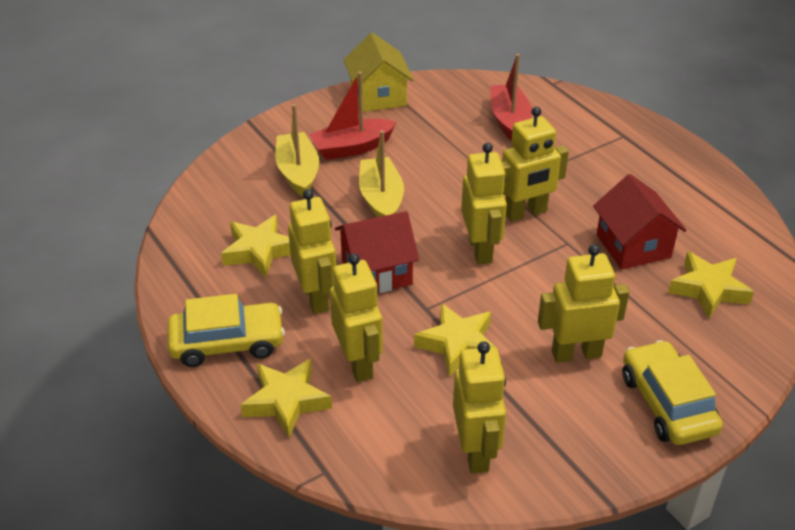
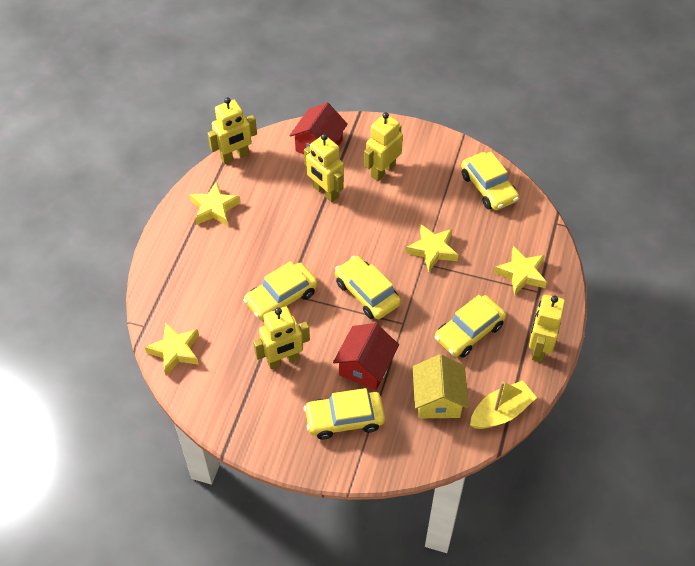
red boat: 2 -> 0
yellow boat: 2 -> 1
yellow car: 2 -> 5
yellow robot: 6 -> 5

